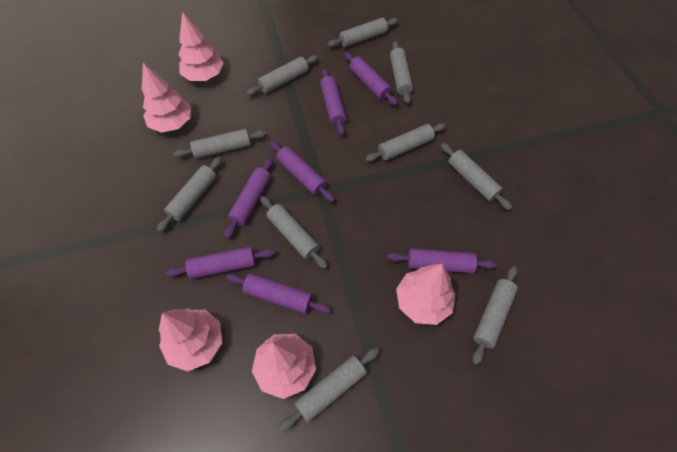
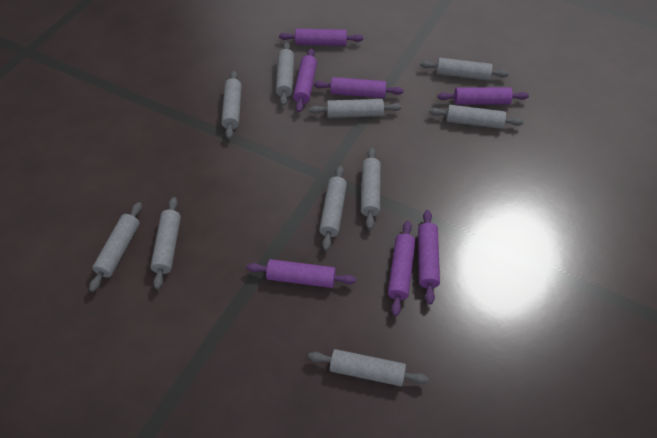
pink tree: 5 -> 0

